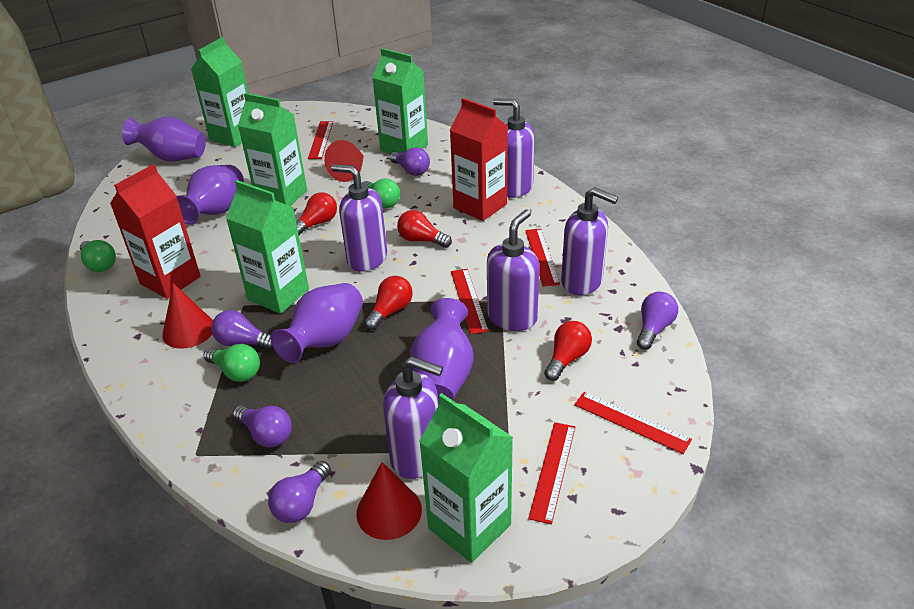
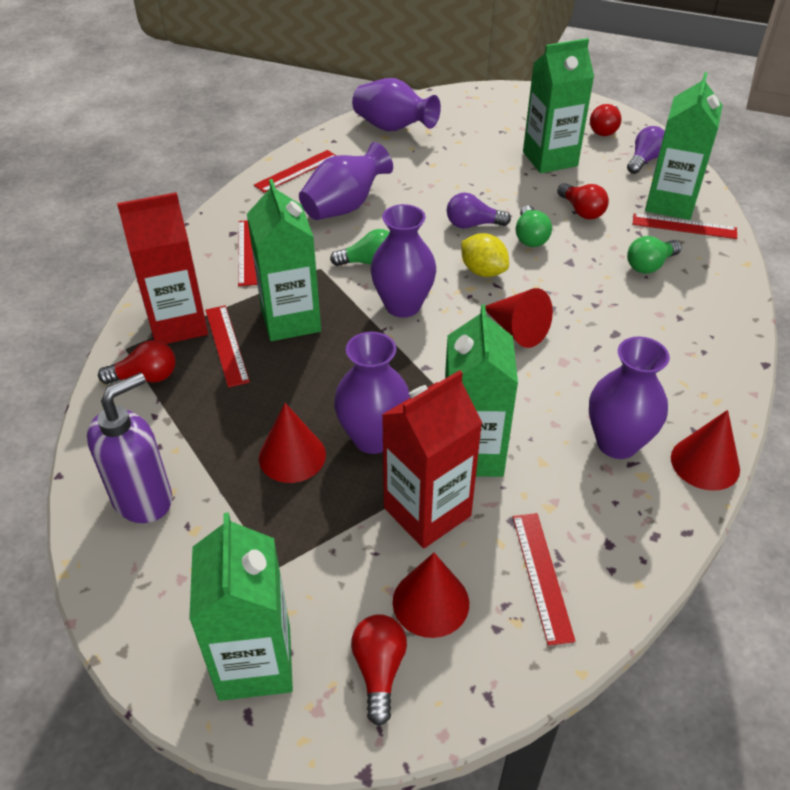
purple light bulb: 5 -> 2
purple soap dispenser: 5 -> 1
purple vase: 4 -> 5
red cone: 3 -> 4
yellow lemon: 0 -> 1

